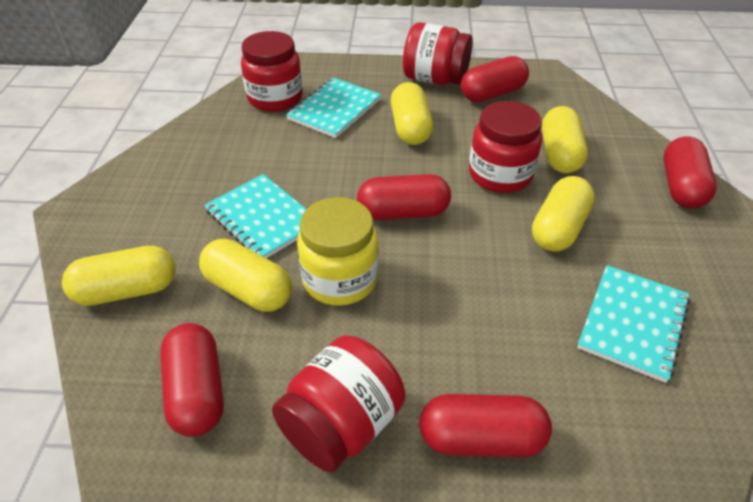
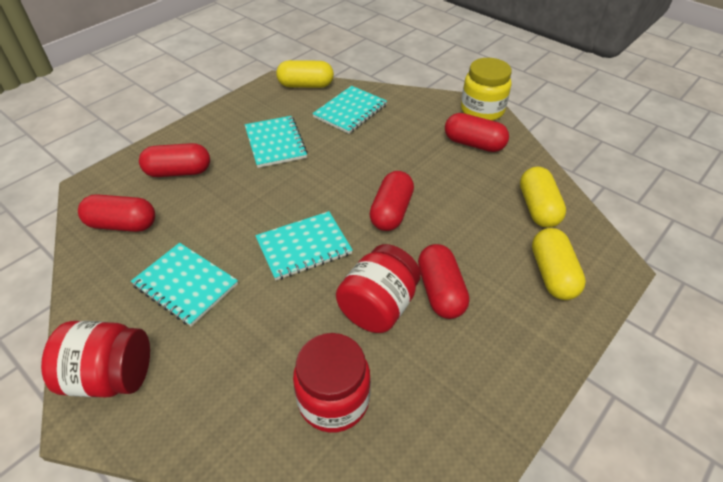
red jar: 4 -> 3
turquoise notebook: 3 -> 4
yellow capsule: 5 -> 3

